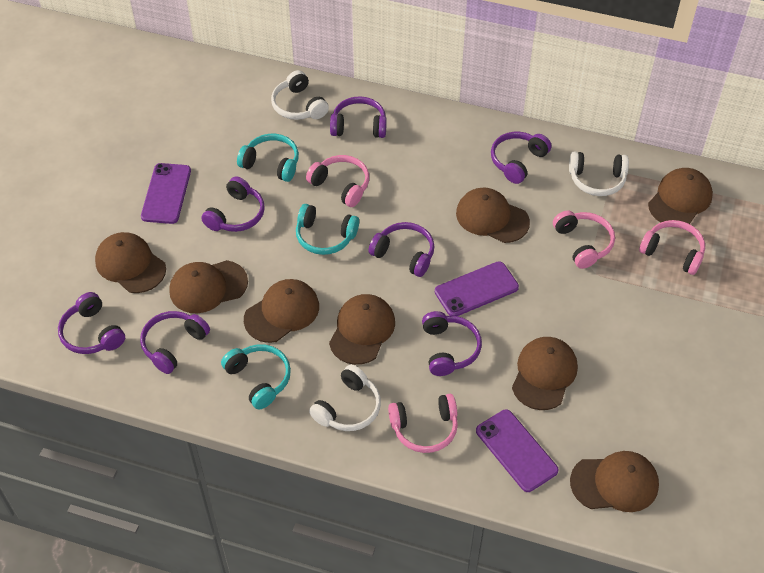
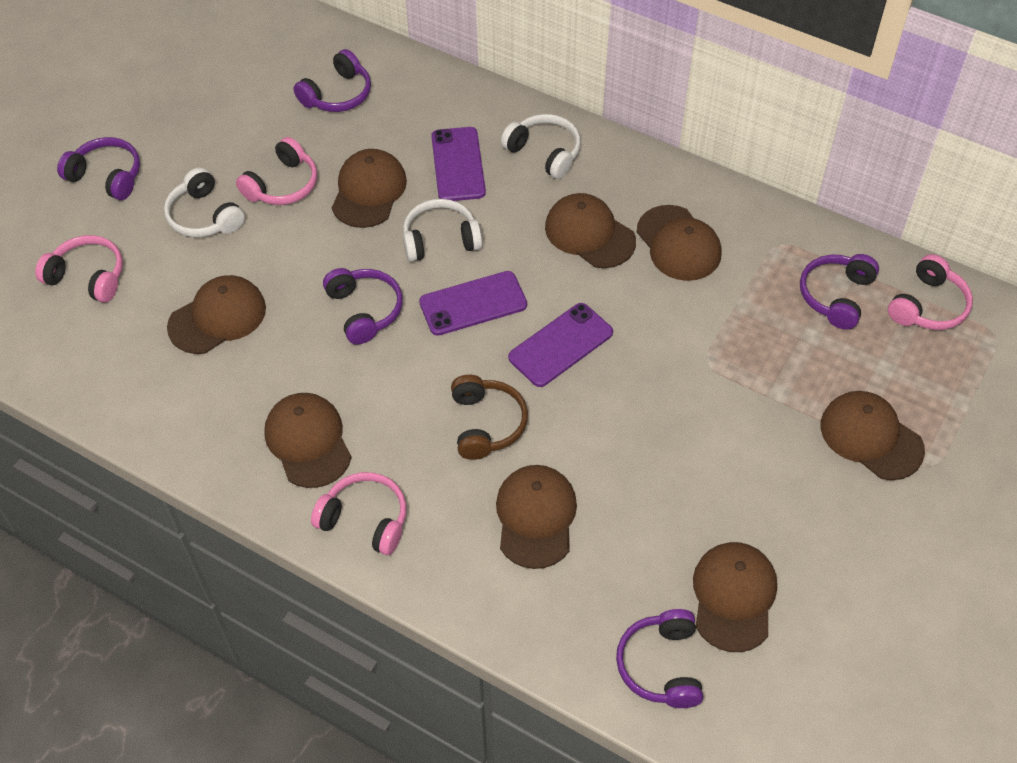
brown headphones: 0 -> 1
purple headphones: 7 -> 5
turquoise headphones: 3 -> 0

